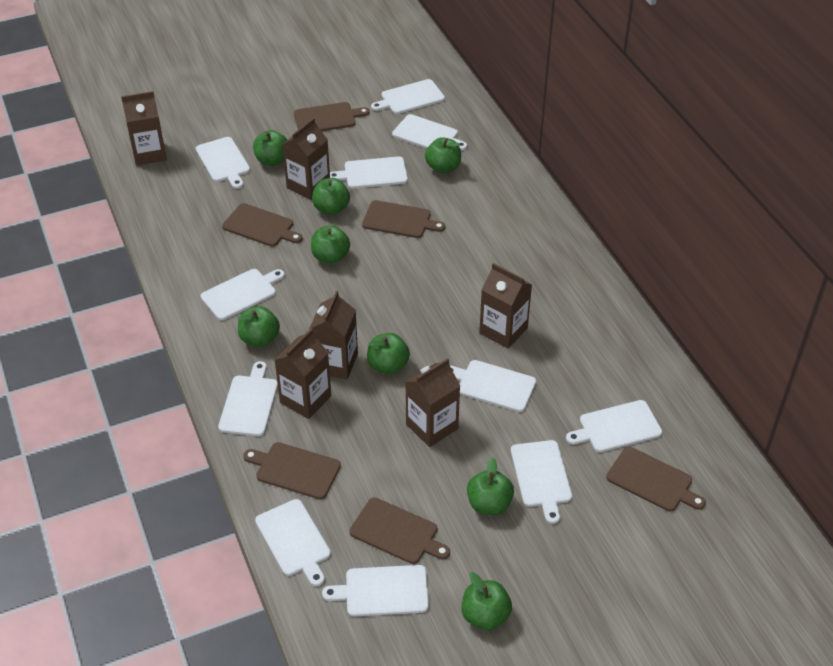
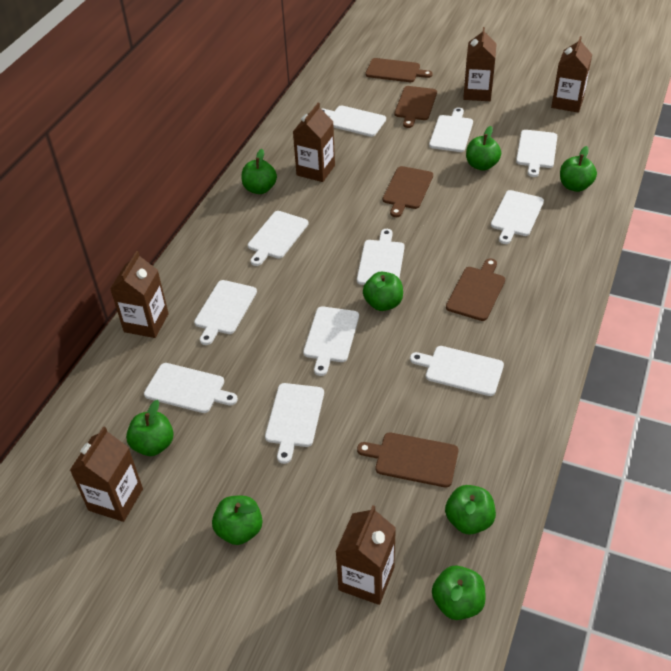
brown cutting board: 6 -> 5

